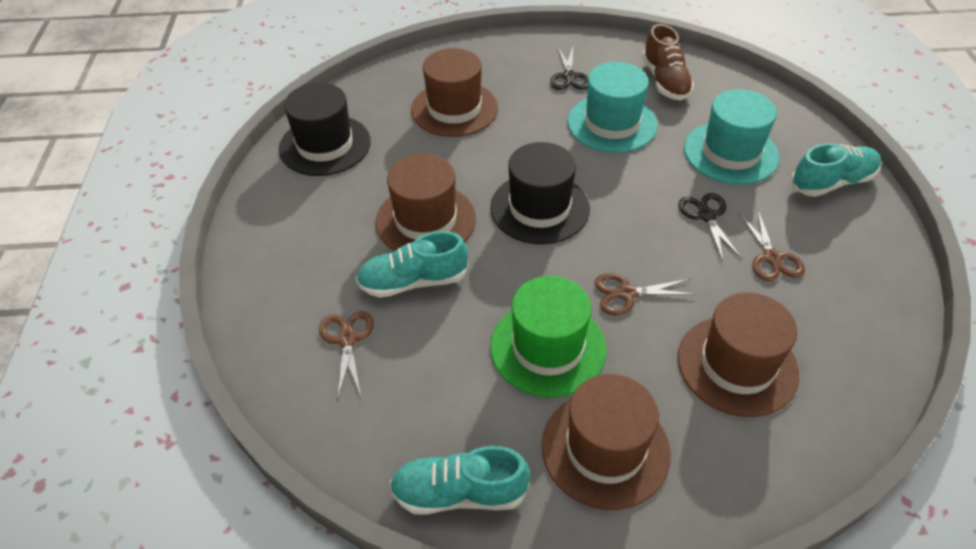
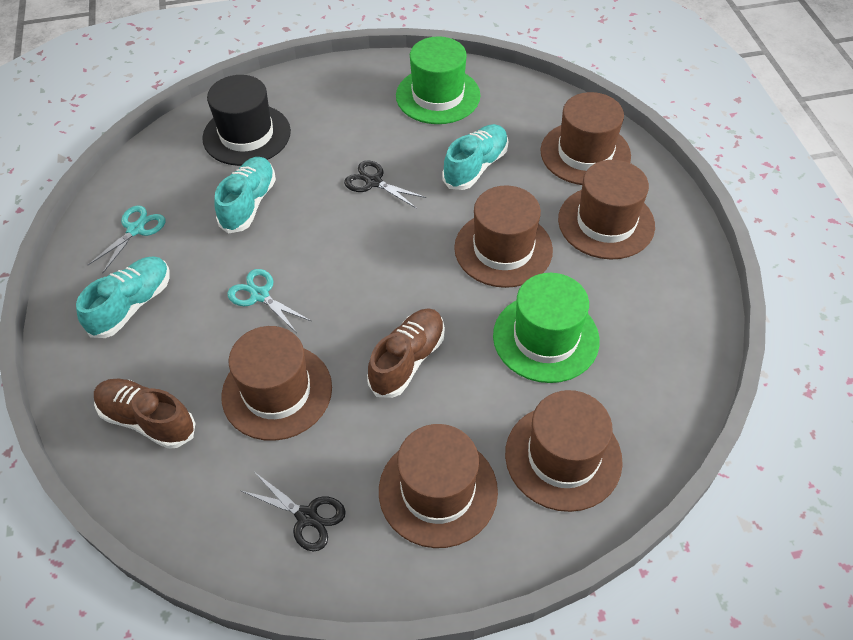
black hat: 2 -> 1
brown hat: 4 -> 6
brown scissors: 3 -> 0
brown shoe: 1 -> 2
green hat: 1 -> 2
turquoise hat: 2 -> 0
turquoise scissors: 0 -> 2

